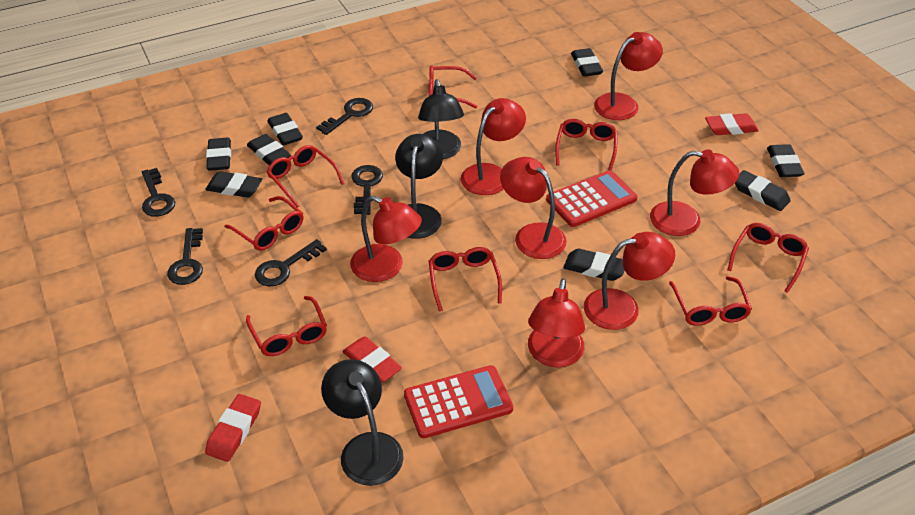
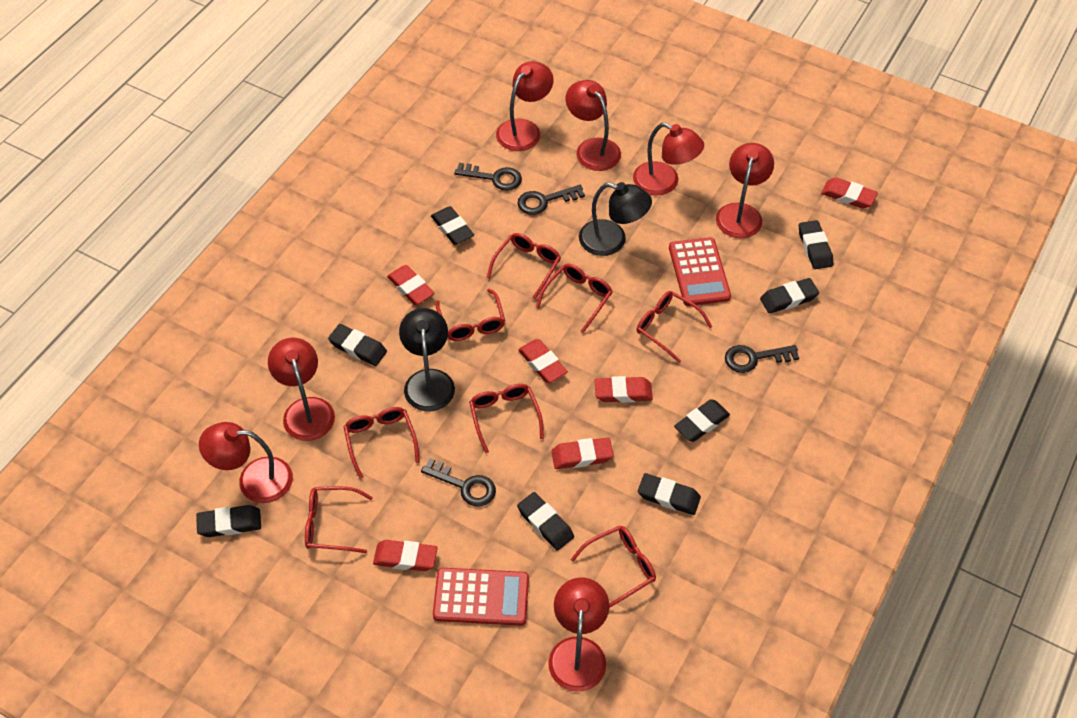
black key: 5 -> 4
black lamp: 3 -> 2
red eraser: 3 -> 6

